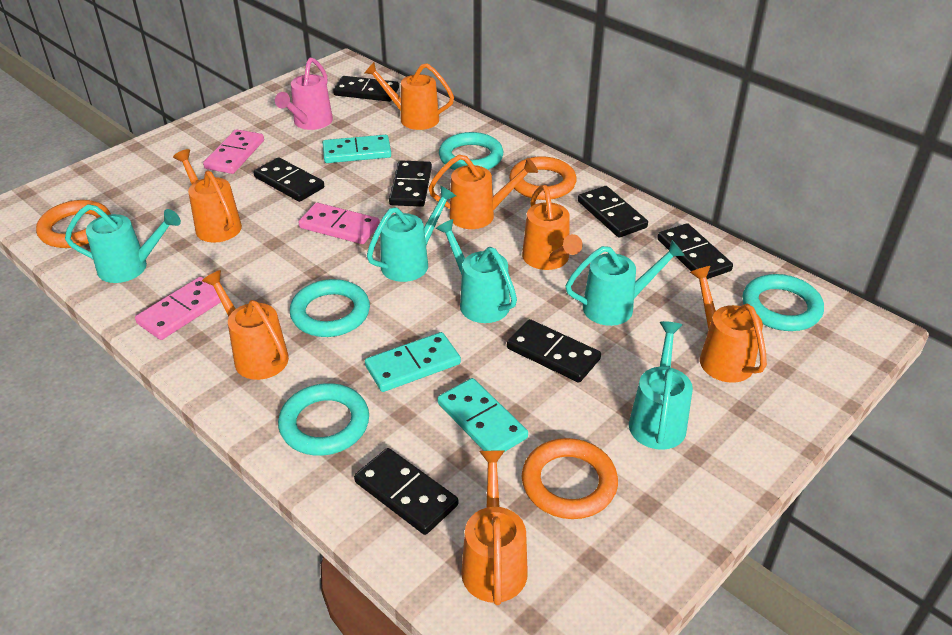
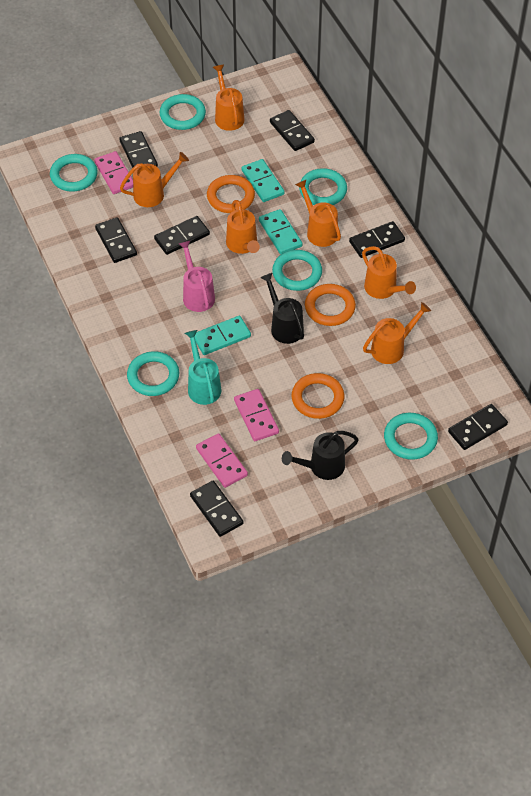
black watering can: 0 -> 2
orange watering can: 7 -> 6
turquoise ring: 4 -> 6
turquoise watering can: 5 -> 1

